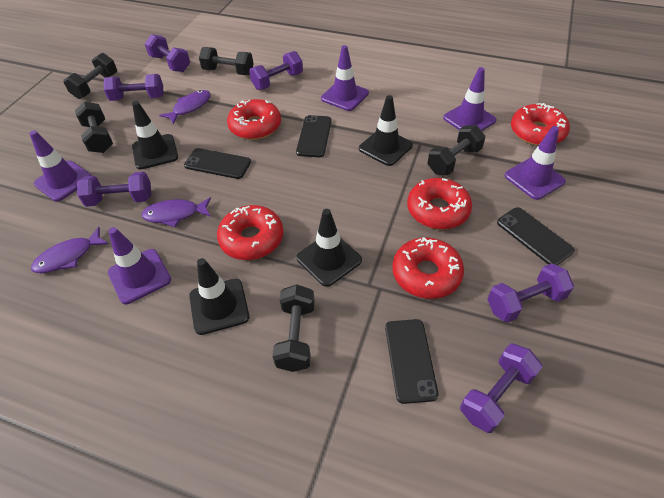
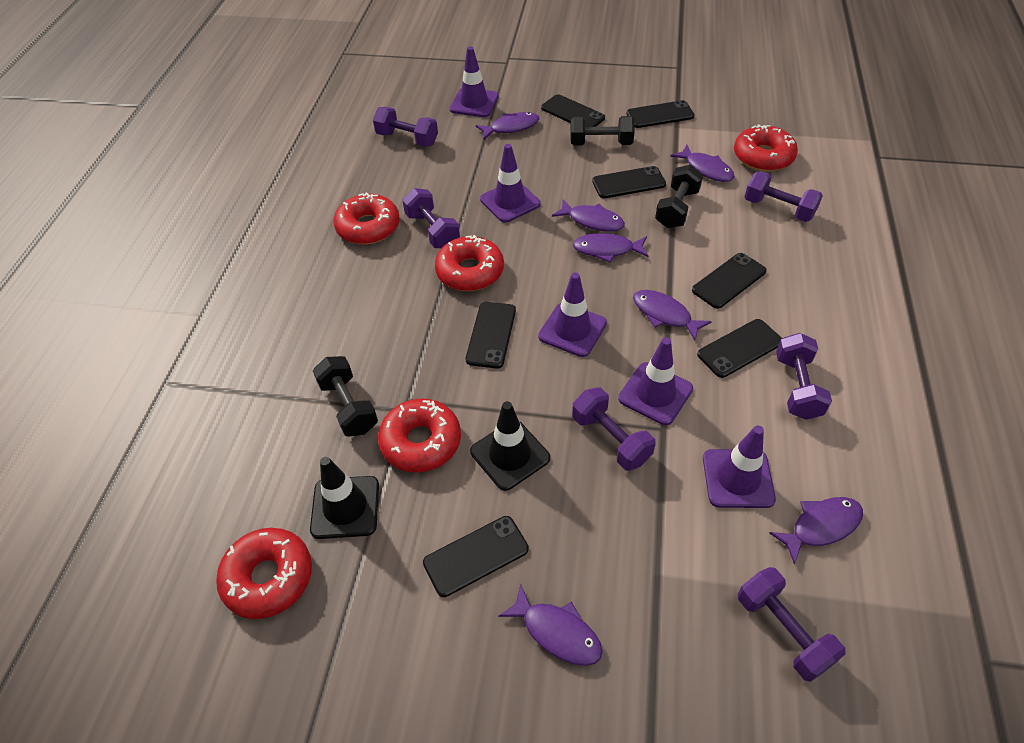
black dumbbell: 5 -> 3
black phone: 4 -> 7
black traffic cone: 4 -> 2
purple fish: 3 -> 7

